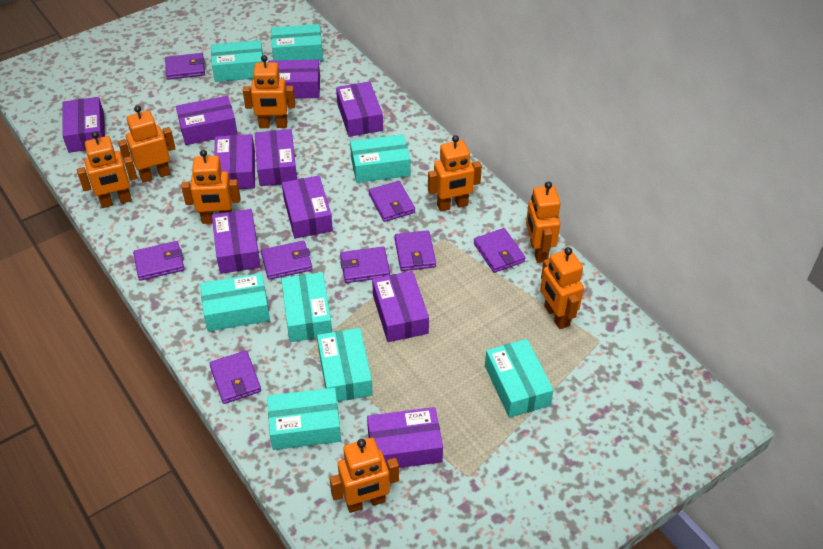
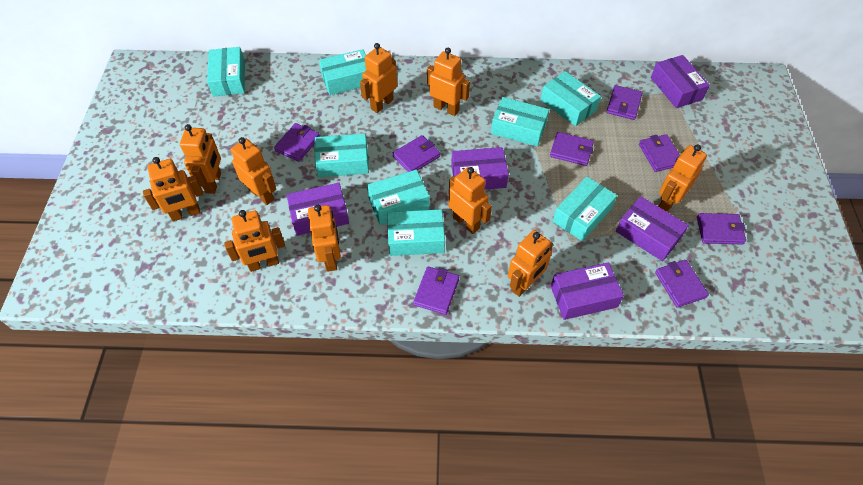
orange robot: 8 -> 10
purple box: 10 -> 5

